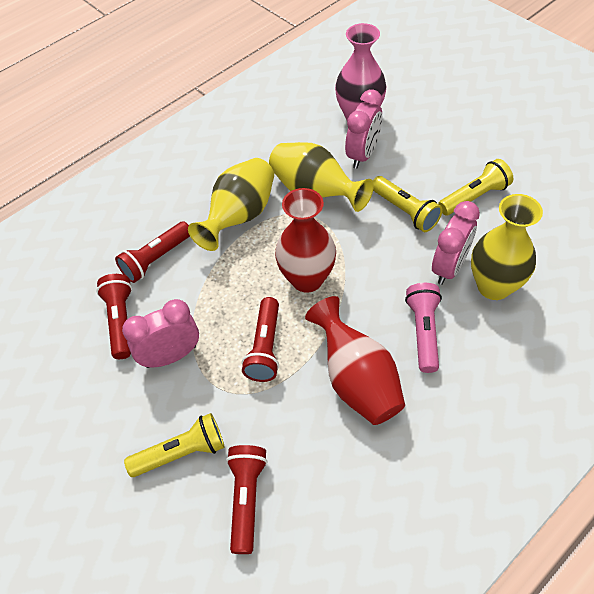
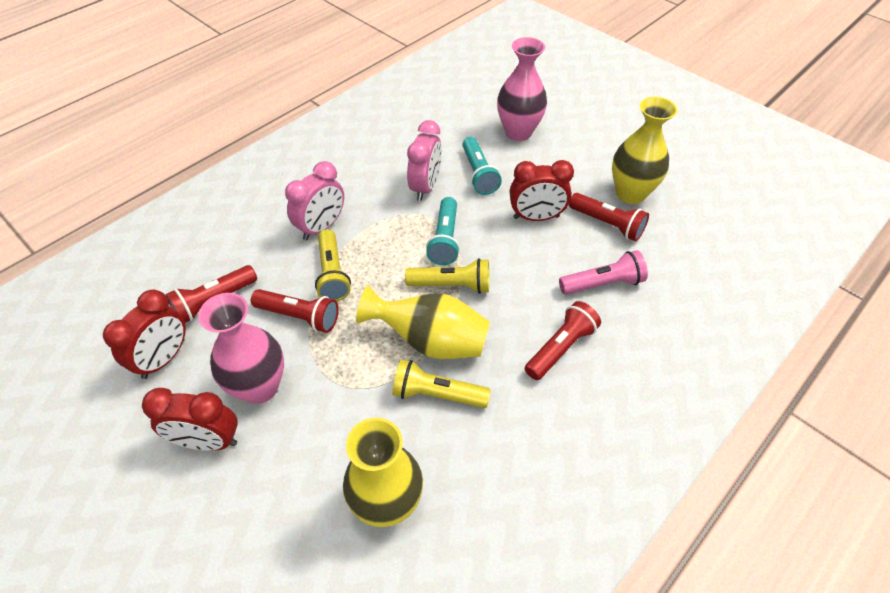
pink clock: 3 -> 2
pink vase: 1 -> 2
red clock: 0 -> 3
red vase: 2 -> 0
turquoise flashlight: 0 -> 2

